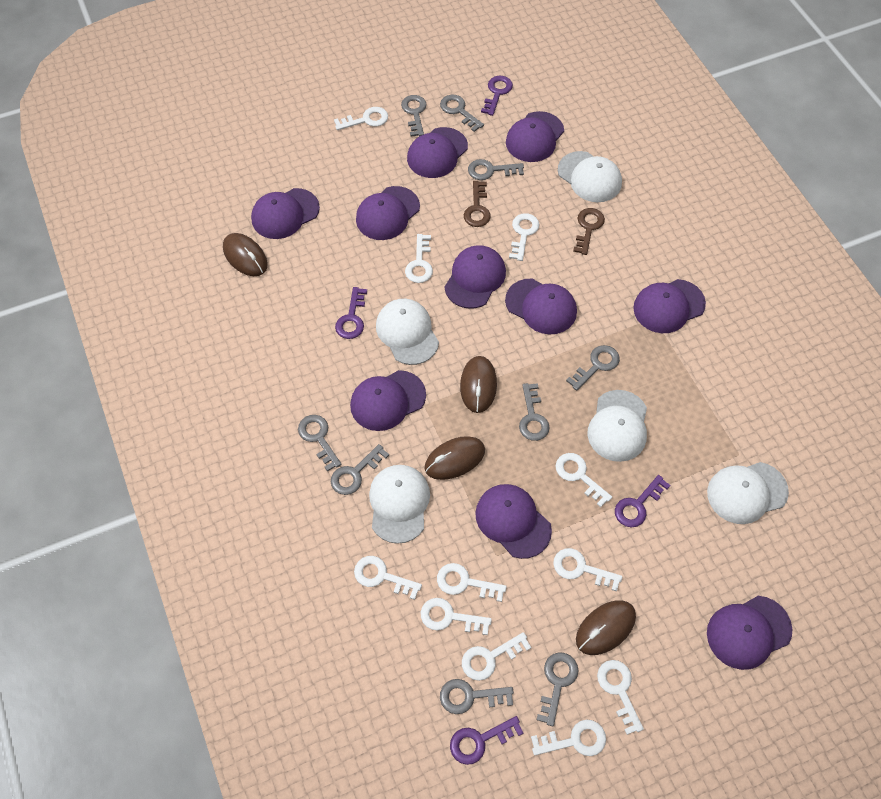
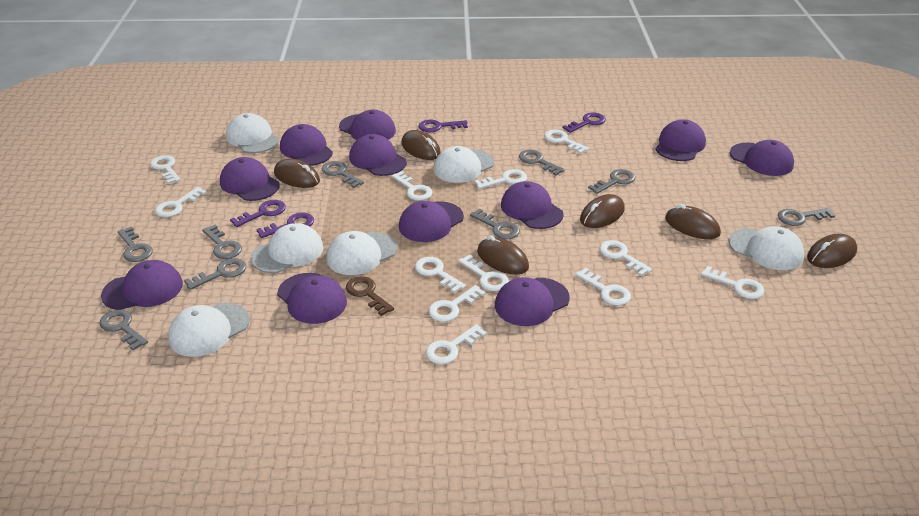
brown key: 2 -> 1
brown mouse: 4 -> 6
purple cap: 10 -> 11
white cap: 5 -> 6
white key: 11 -> 12

